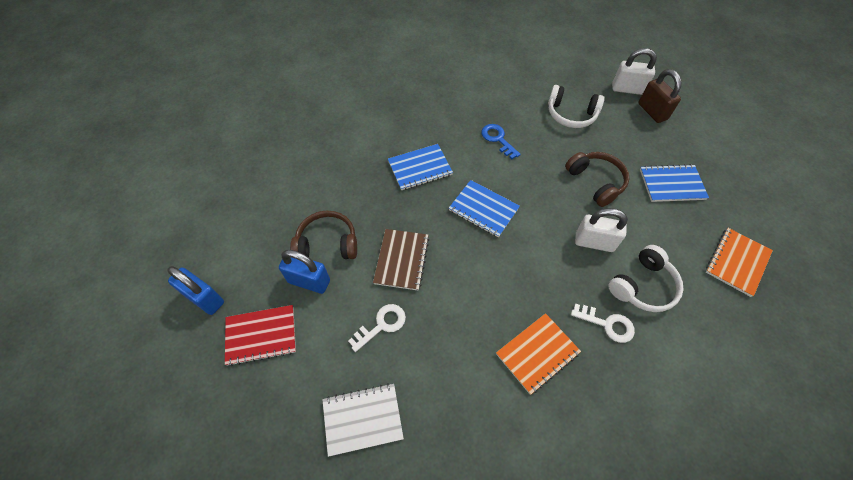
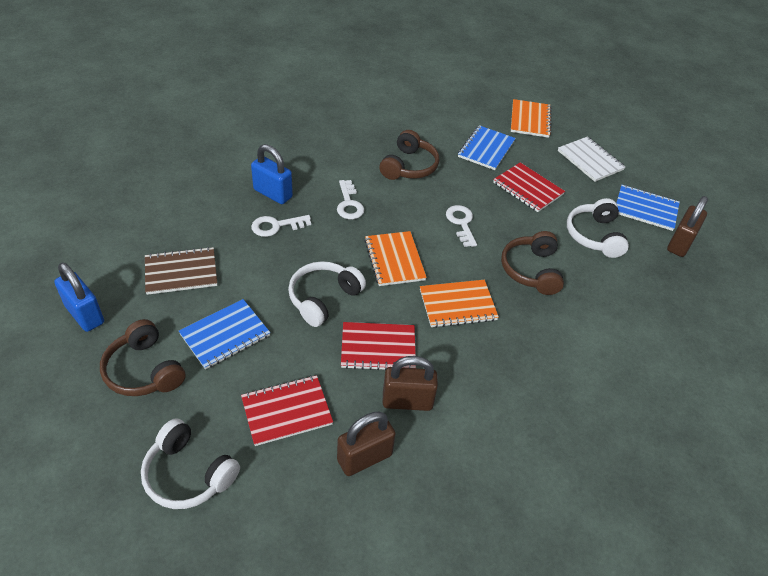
blue key: 1 -> 0
brown headphones: 2 -> 3
brown padlock: 1 -> 3
orange notebook: 2 -> 3
red notebook: 1 -> 3
white headphones: 2 -> 3
white key: 2 -> 3
white padlock: 2 -> 0

